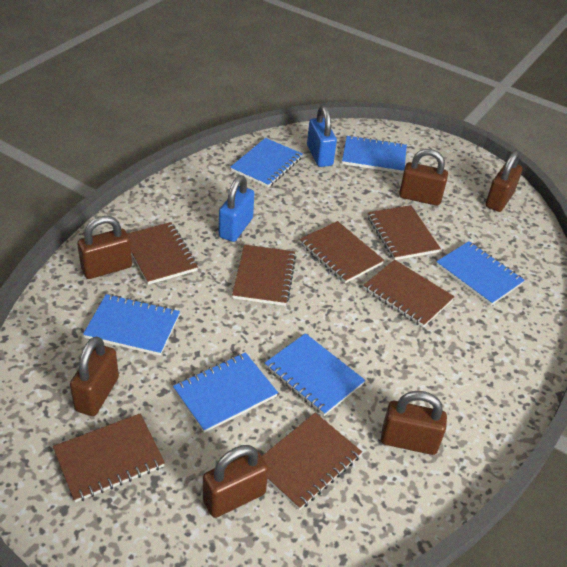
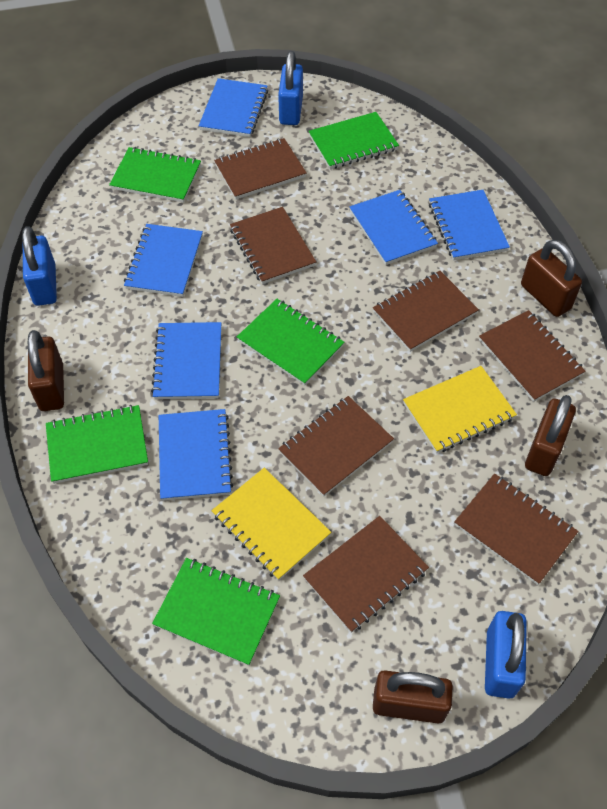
blue padlock: 2 -> 3
brown padlock: 6 -> 4
green notebook: 0 -> 5
yellow notebook: 0 -> 2

